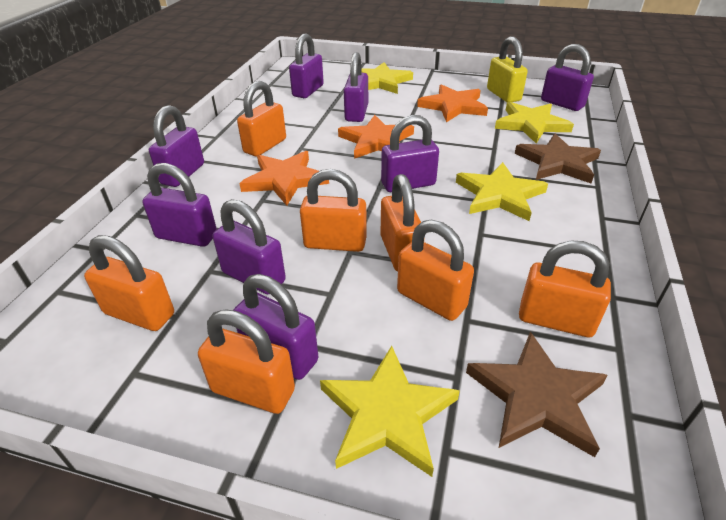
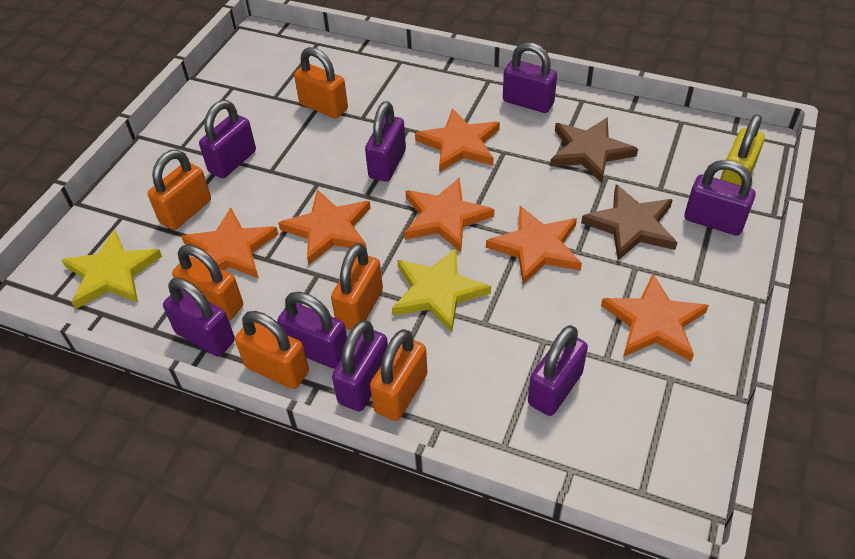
orange padlock: 7 -> 6
orange star: 3 -> 6
yellow star: 4 -> 2

